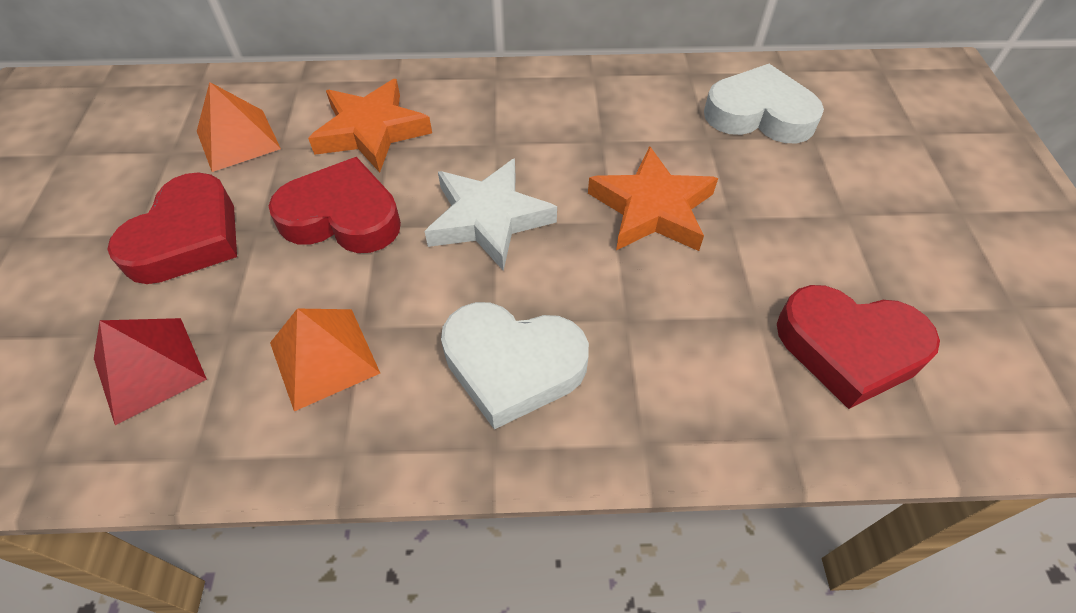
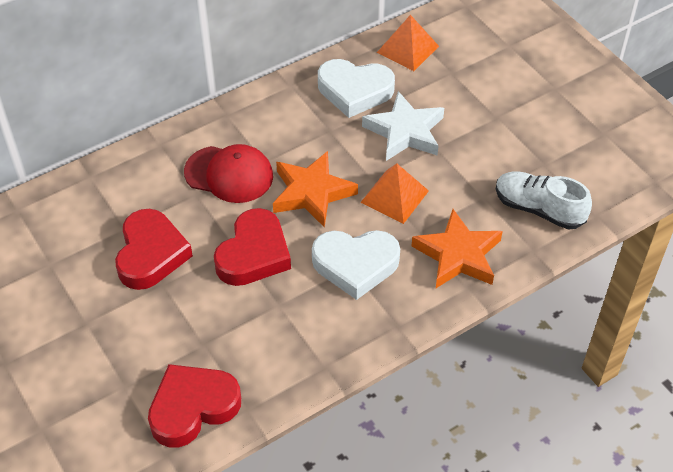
red cap: 0 -> 1
red pyramid: 1 -> 0
white shoe: 0 -> 1

